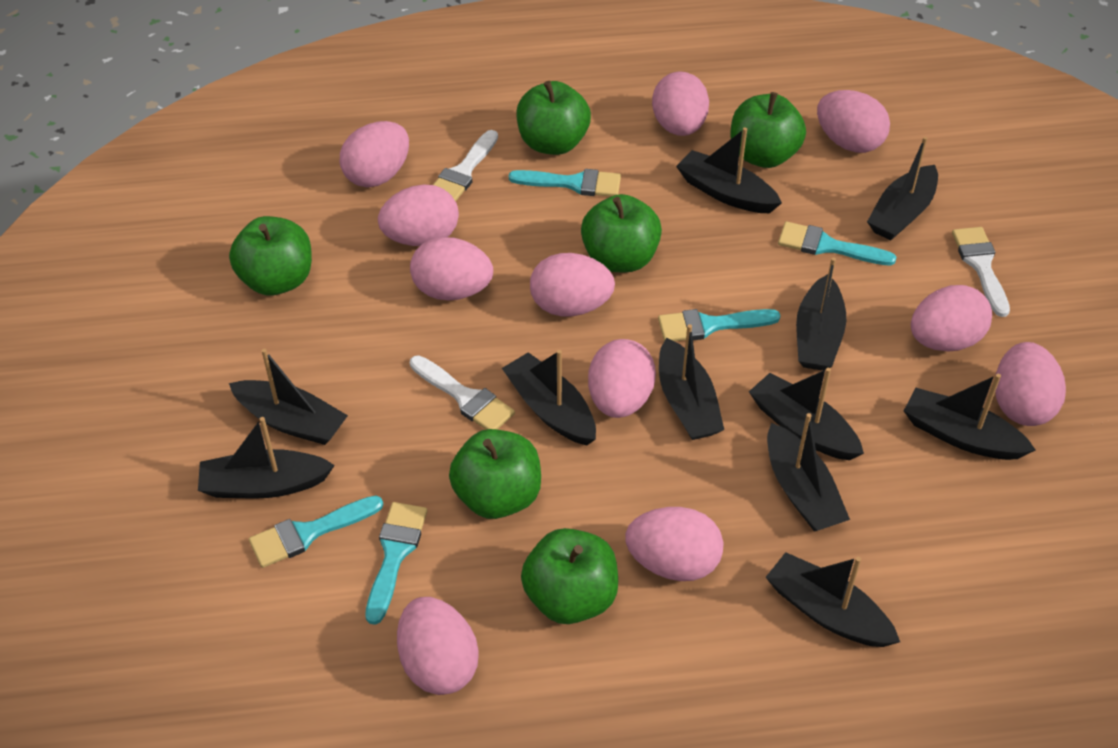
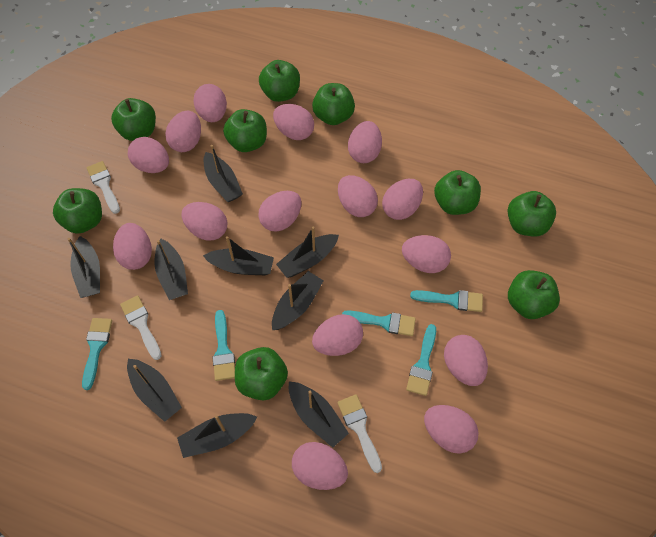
black boat: 11 -> 9
green apple: 6 -> 9
pink egg: 11 -> 15

